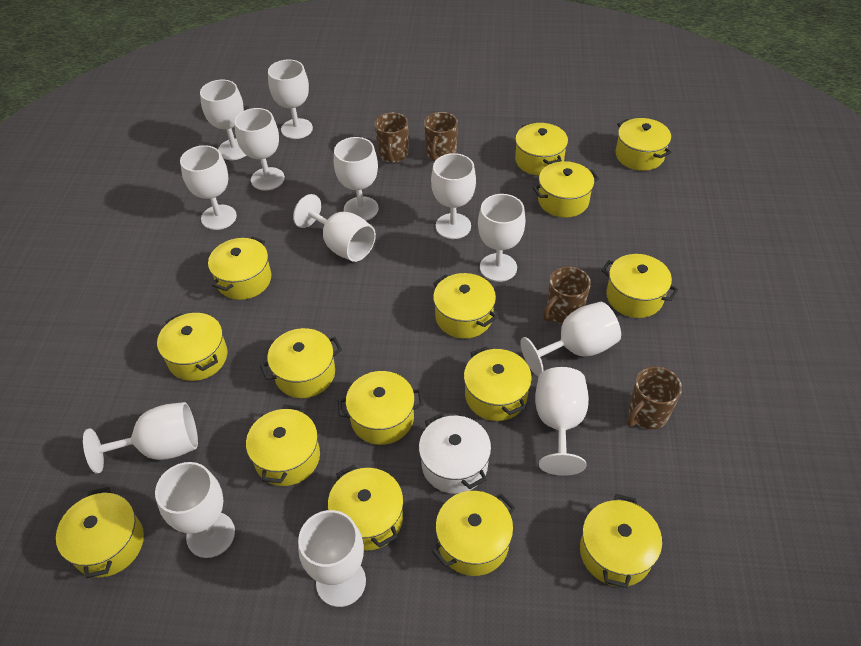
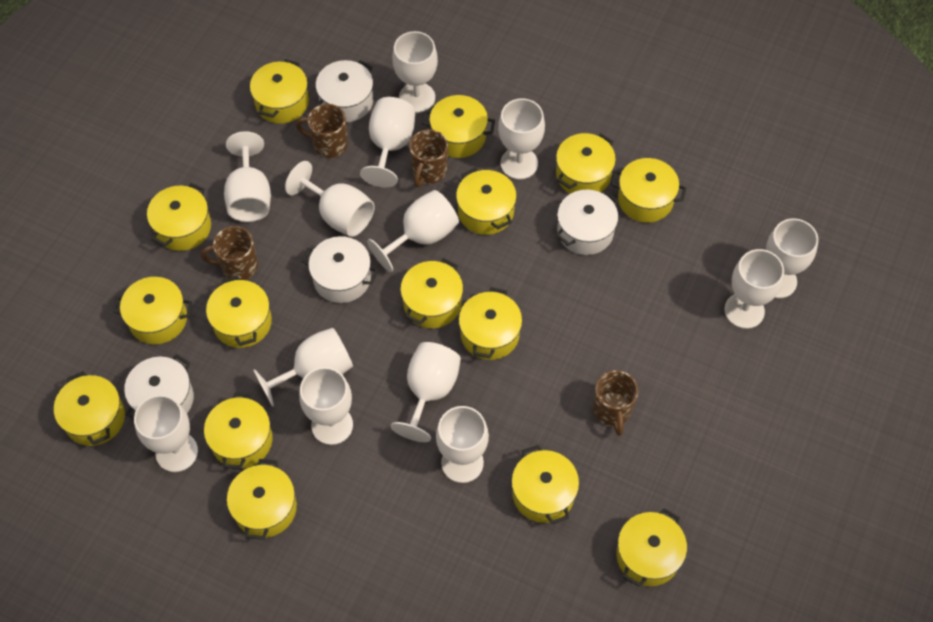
white pot: 1 -> 4

